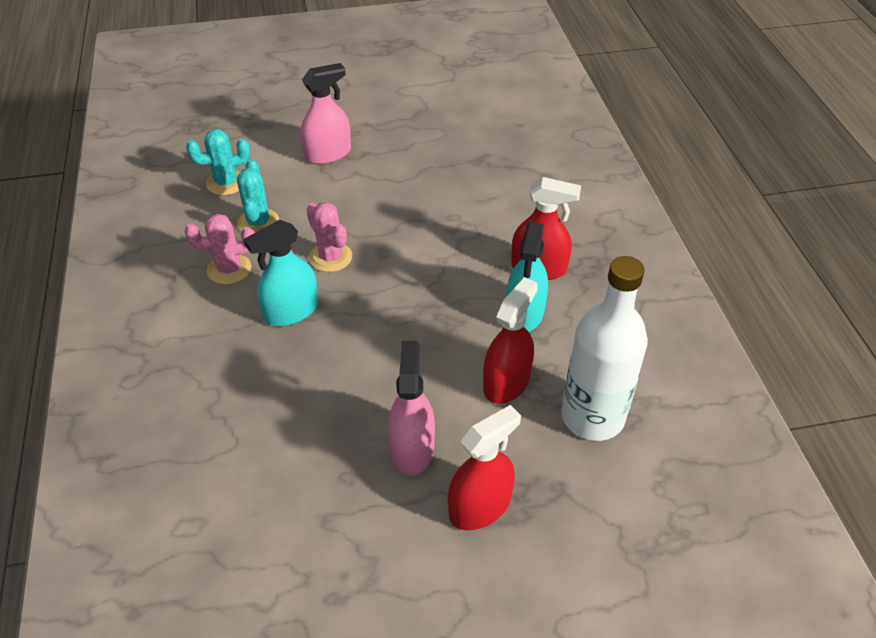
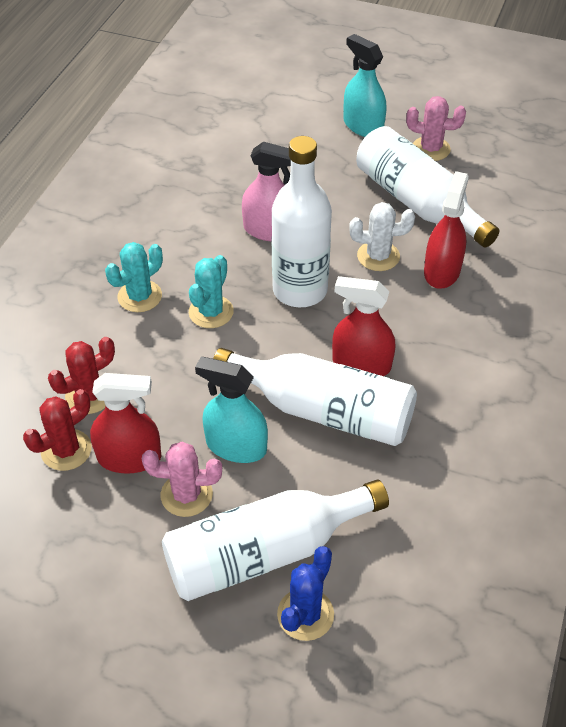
blue cactus: 0 -> 1
pink spray bottle: 2 -> 1
red cactus: 0 -> 2
white bottle: 1 -> 4
white cactus: 0 -> 1

